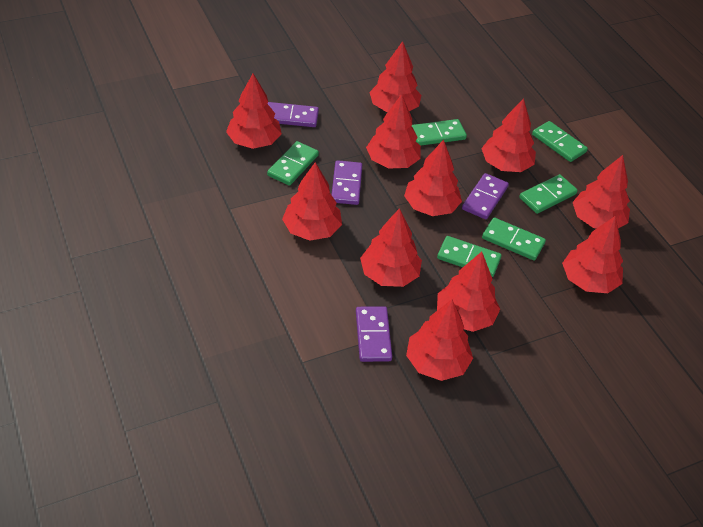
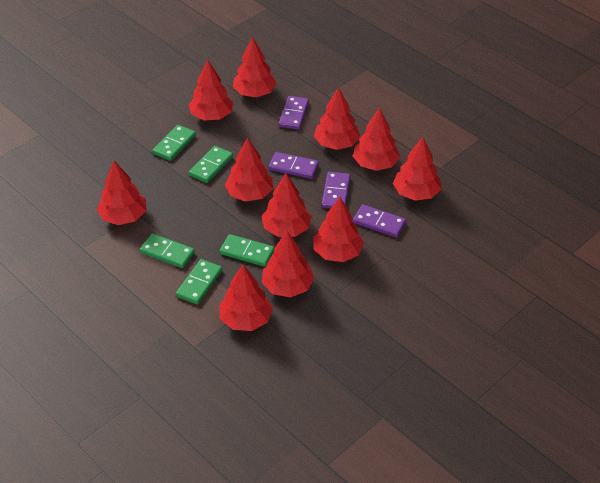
green domino: 6 -> 5

